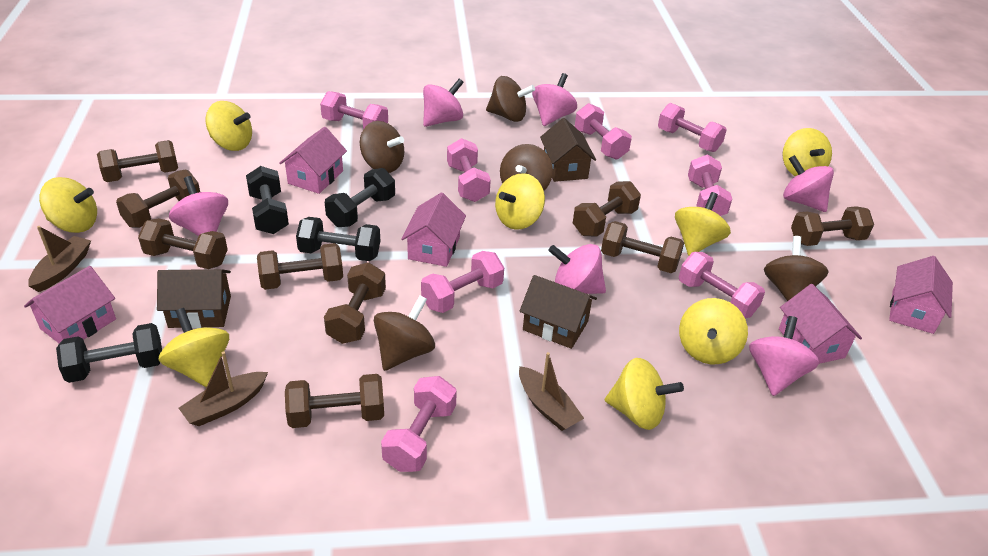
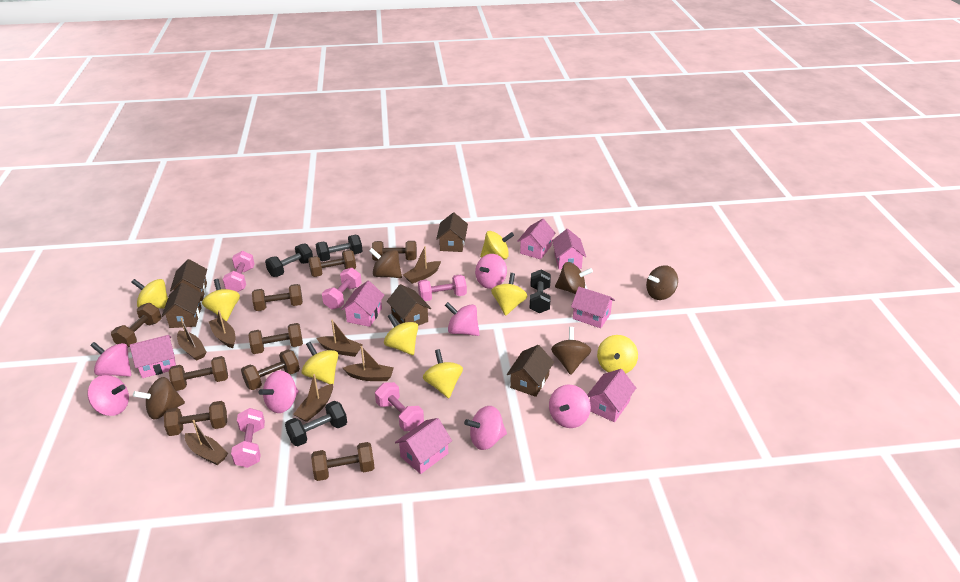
brown boat: 3 -> 7
brown house: 3 -> 5
pink dumbbell: 8 -> 5
pink house: 5 -> 7
pink spinning top: 6 -> 7

